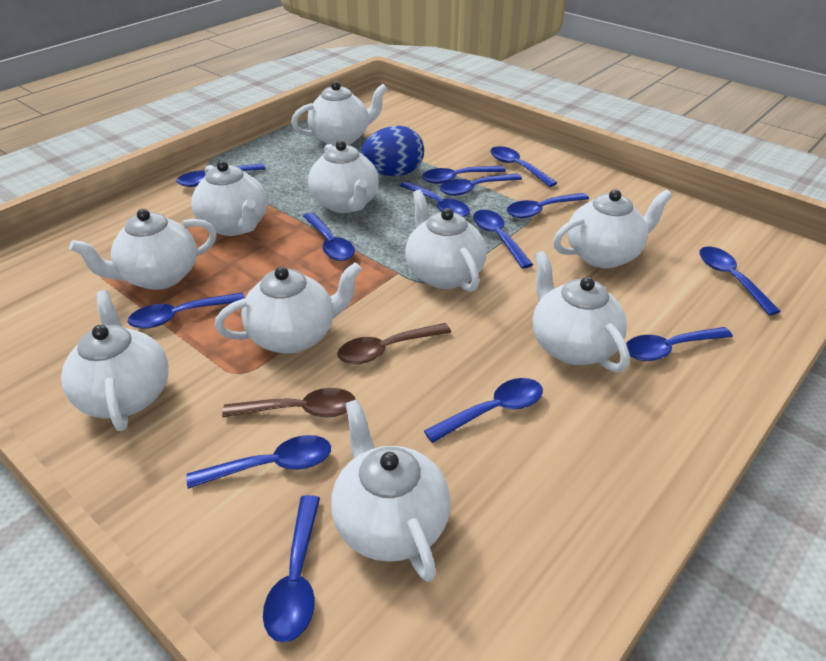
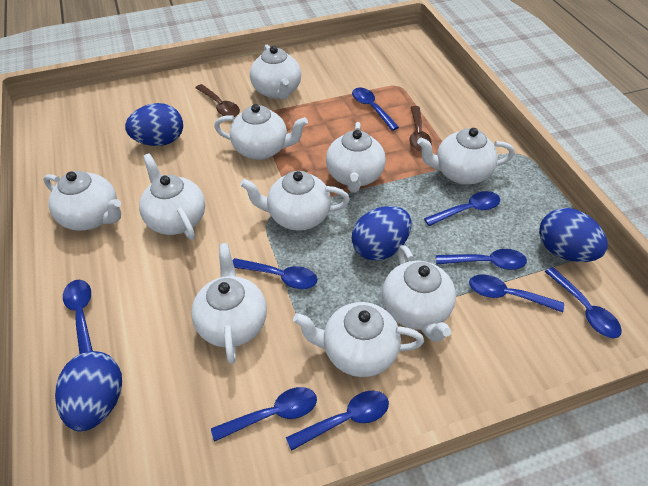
blue egg: 1 -> 4
blue spoon: 14 -> 9

